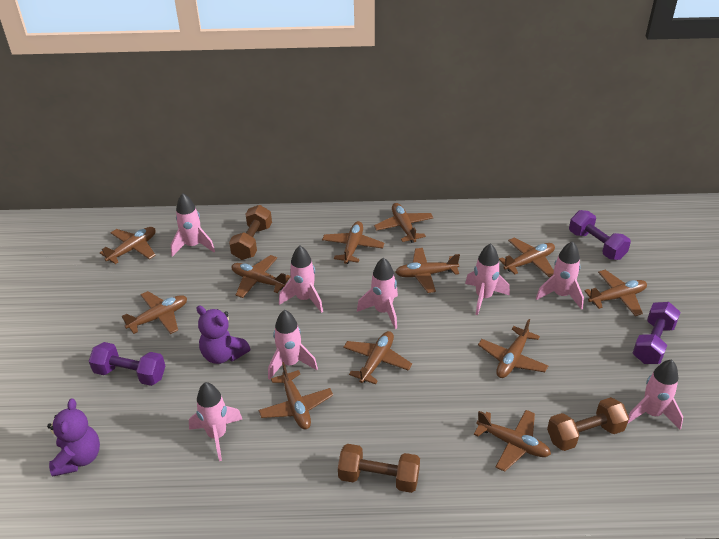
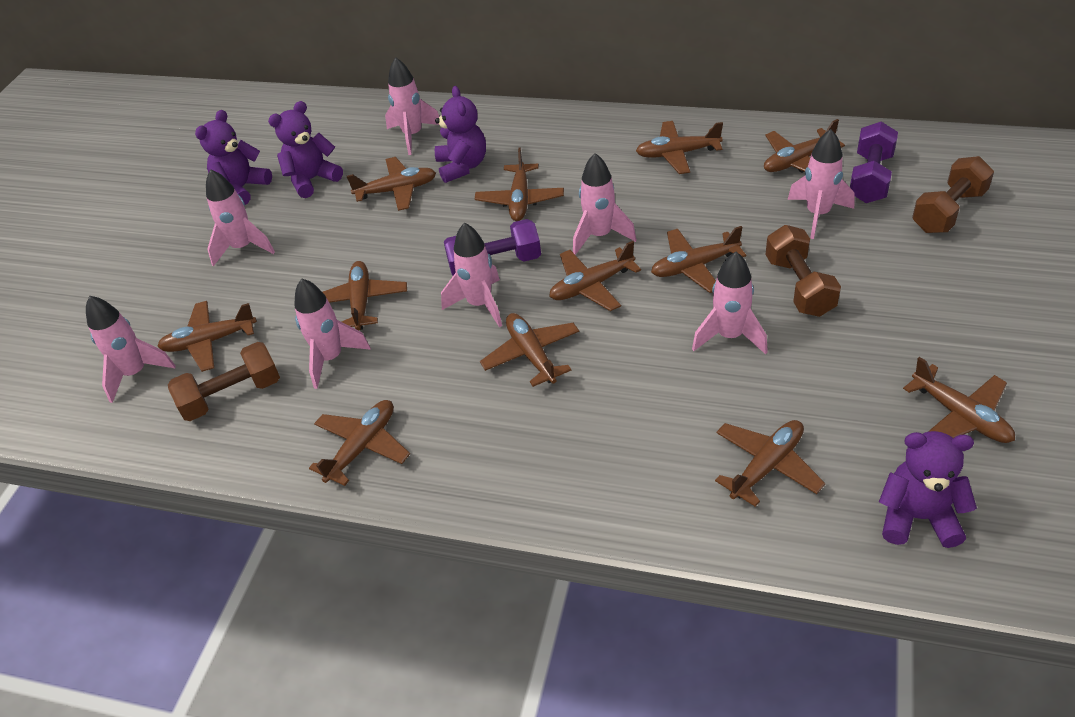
purple dumbbell: 3 -> 2
purple teddy bear: 2 -> 4

